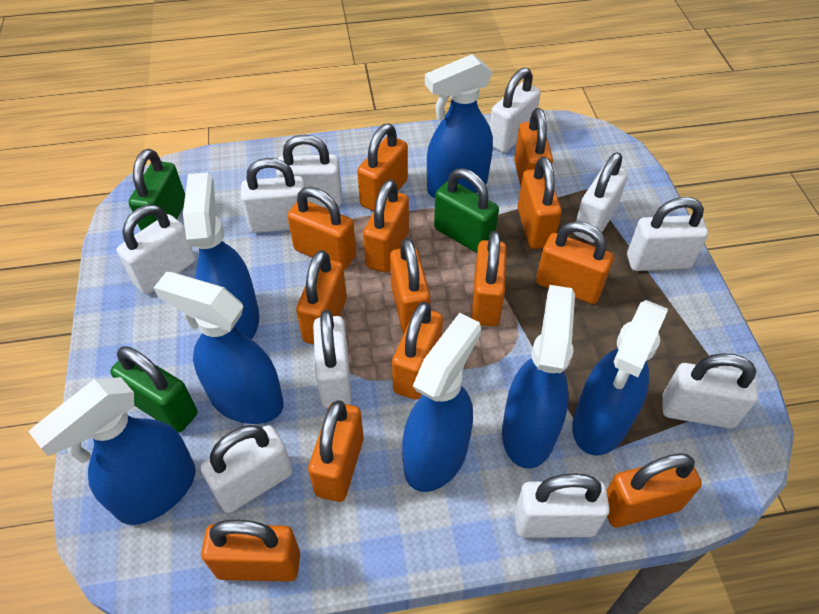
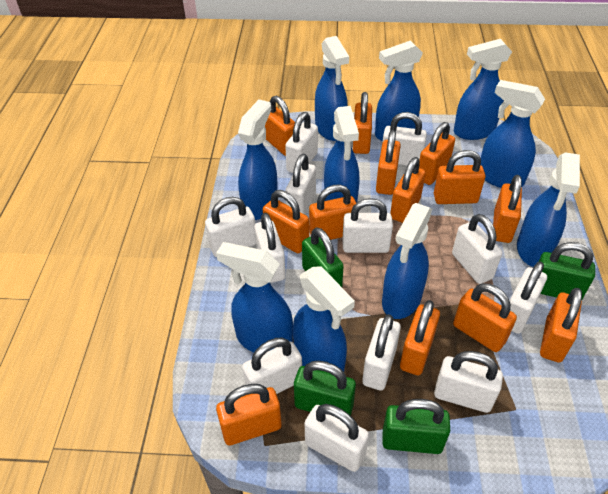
blue spray bottle: 7 -> 10
green padlock: 3 -> 4
white padlock: 10 -> 12

